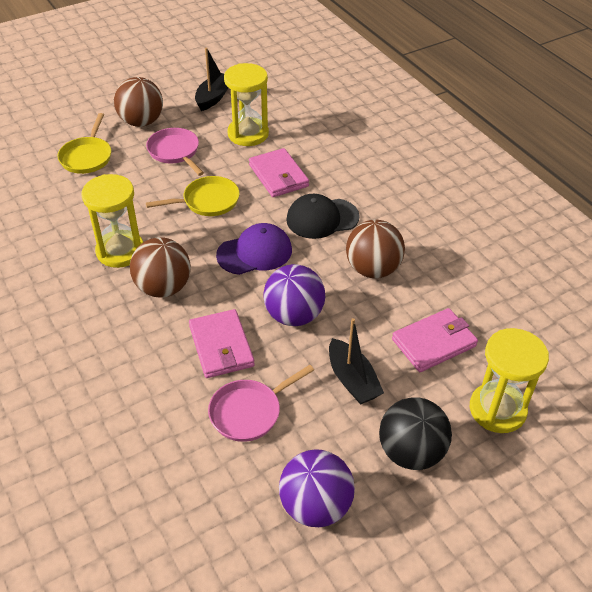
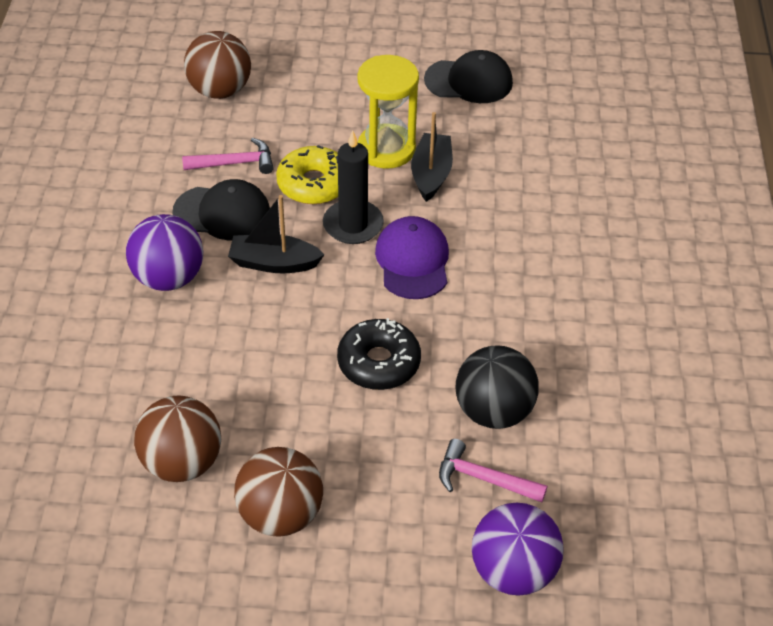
black candle: 0 -> 1
black cap: 1 -> 2
black donut: 0 -> 1
pink hammer: 0 -> 2
pink pan: 2 -> 0
pink wallet: 3 -> 0
yellow donut: 0 -> 1
yellow hourglass: 3 -> 1
yellow pan: 2 -> 0

